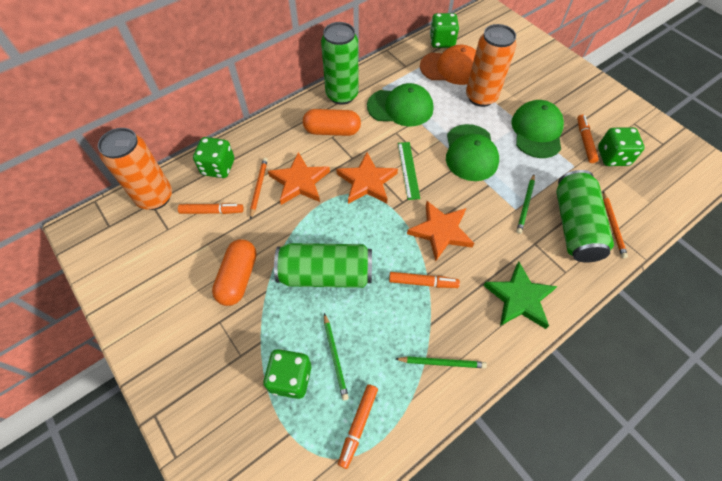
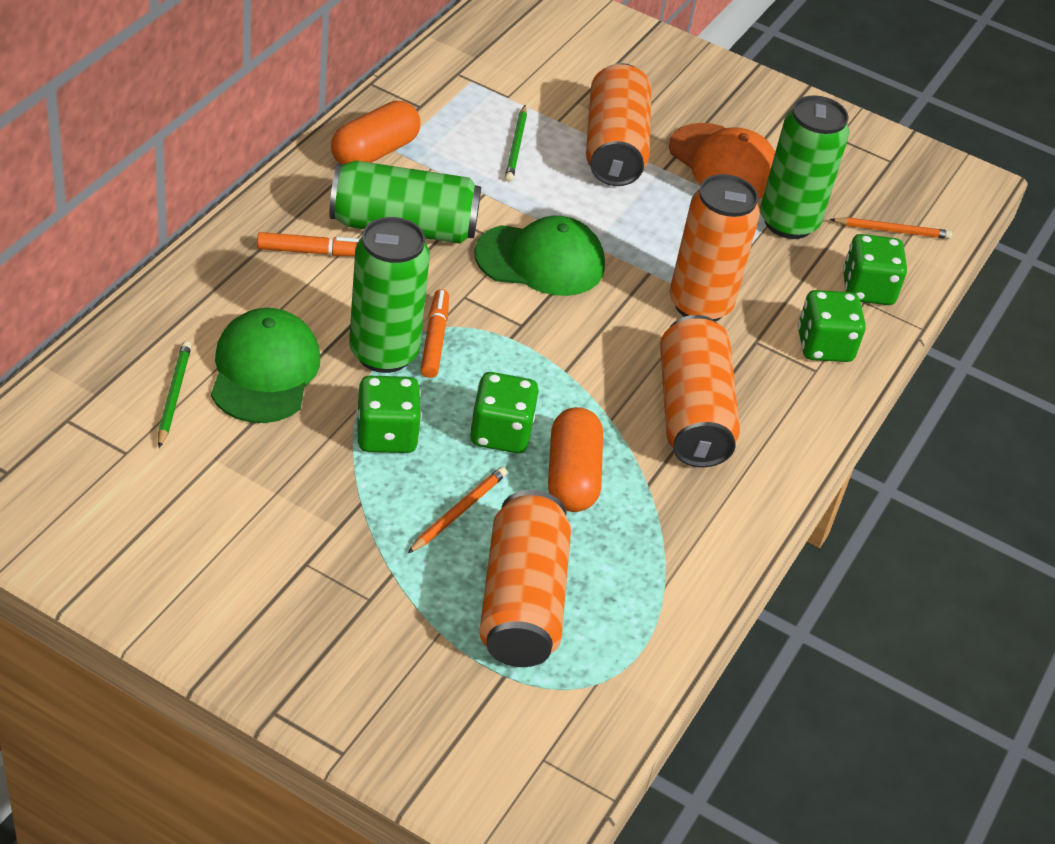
green cap: 3 -> 2
green pencil: 3 -> 2
green ruler: 1 -> 0
green star: 1 -> 0
orange can: 2 -> 4
orange marker: 4 -> 2
orange star: 3 -> 0

